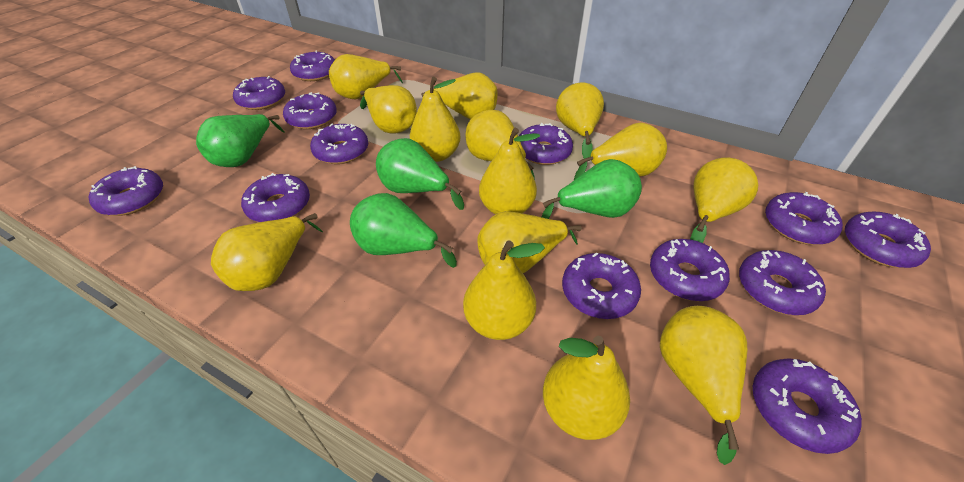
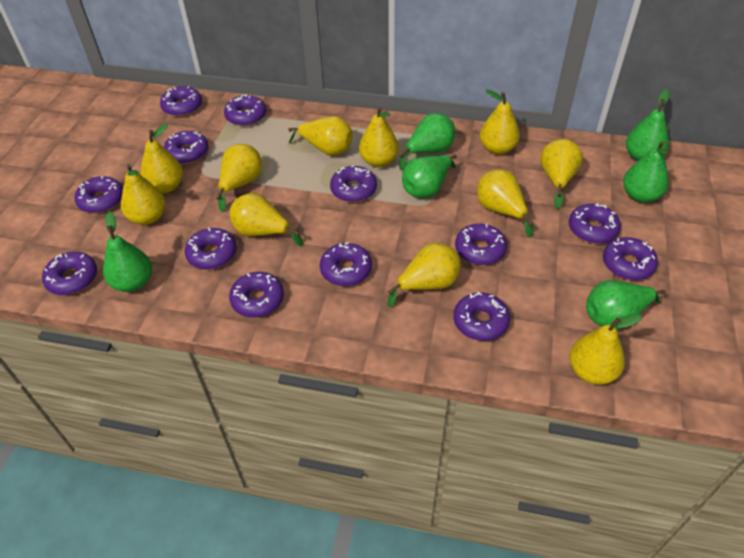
green pear: 4 -> 6
yellow pear: 14 -> 11

